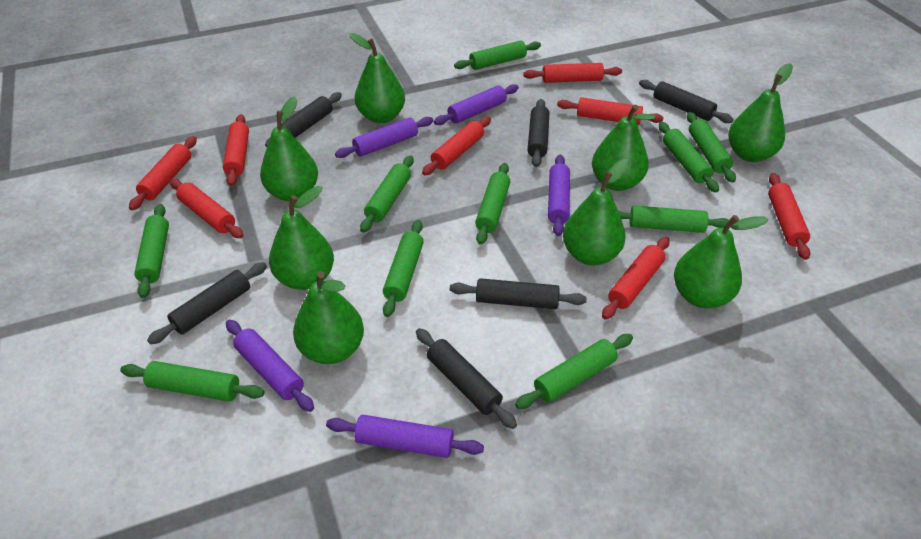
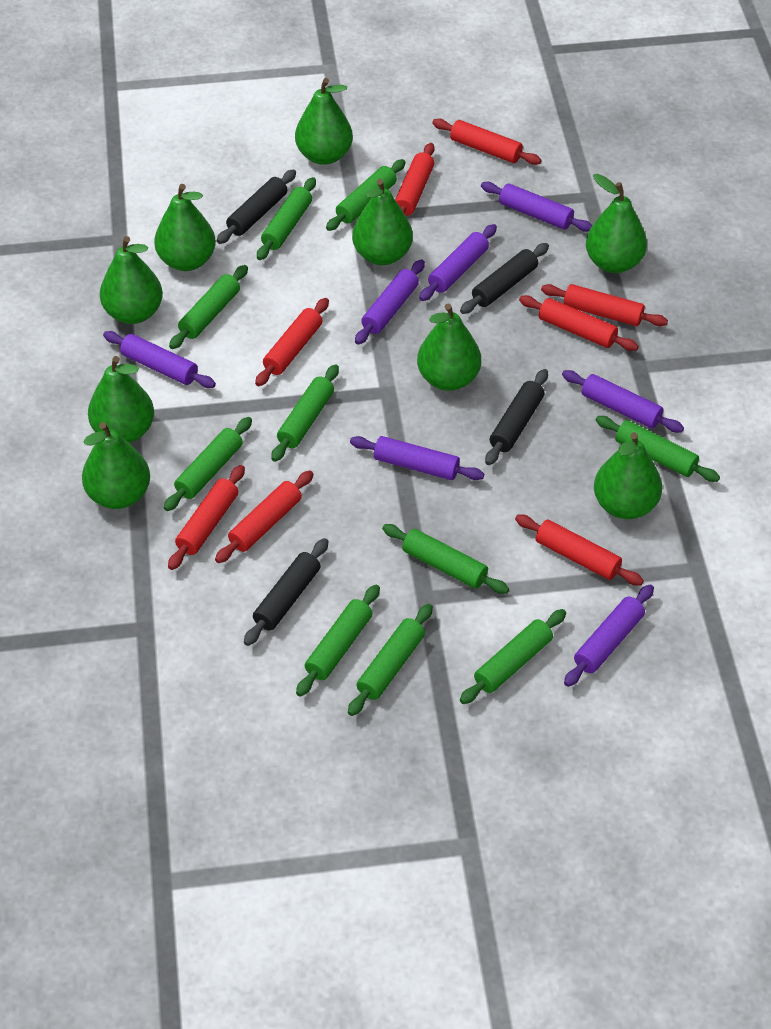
black rolling pin: 6 -> 4
green pear: 8 -> 9
purple rolling pin: 5 -> 7

